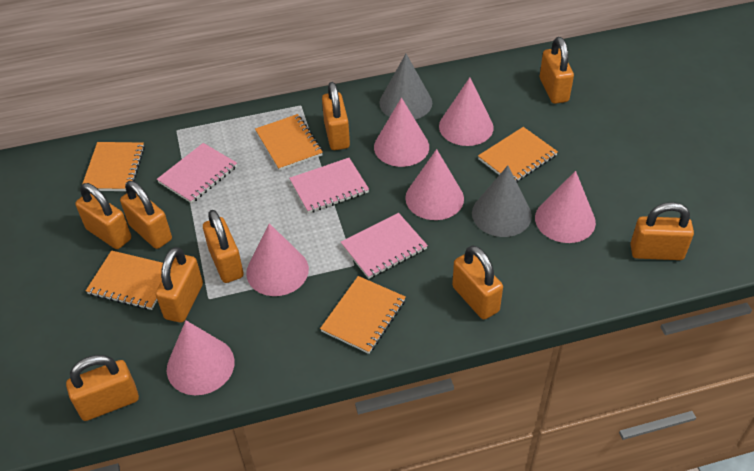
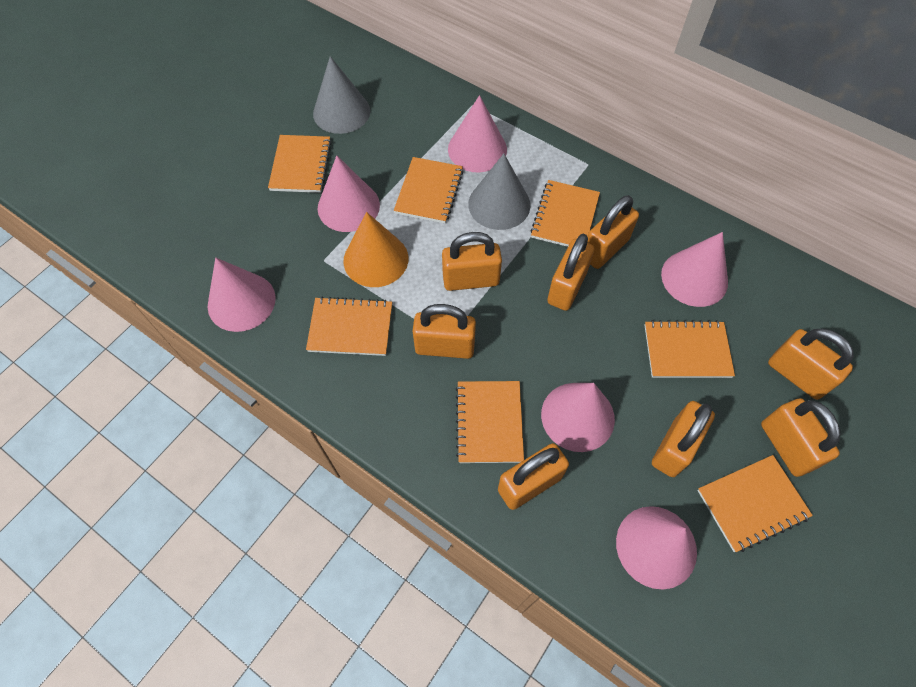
orange cone: 0 -> 1
orange notebook: 5 -> 7
orange padlock: 9 -> 8
pink notebook: 3 -> 0

